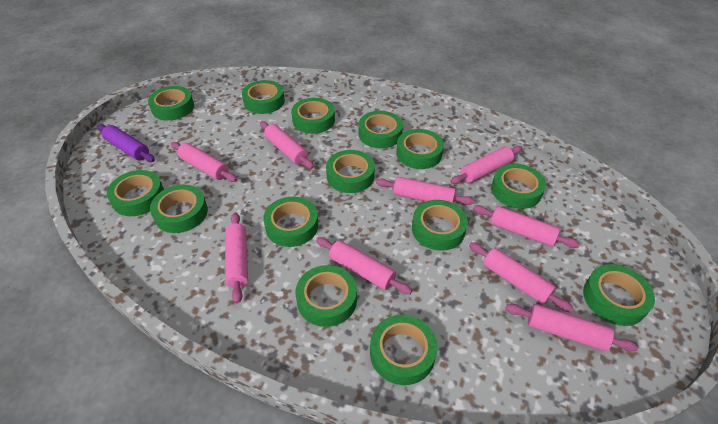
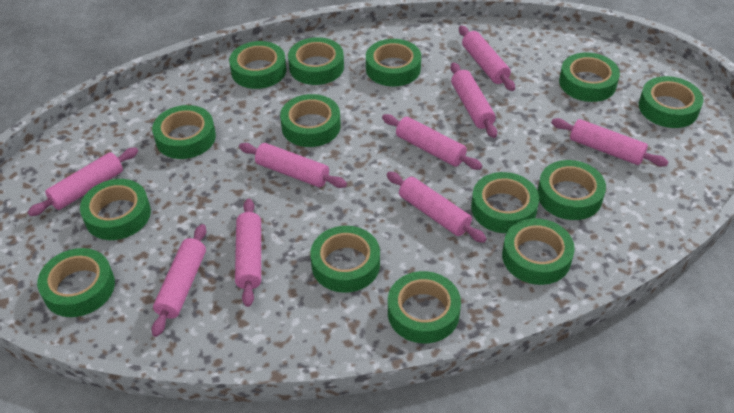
purple rolling pin: 1 -> 0

